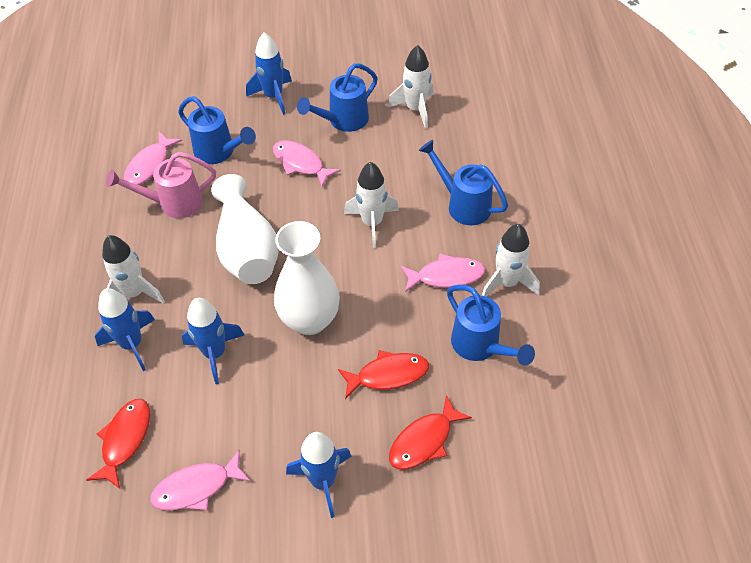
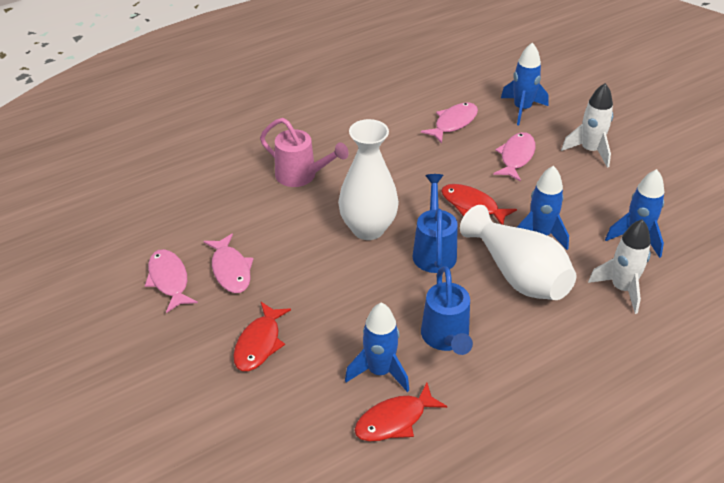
blue watering can: 4 -> 2
white rocket: 4 -> 2

